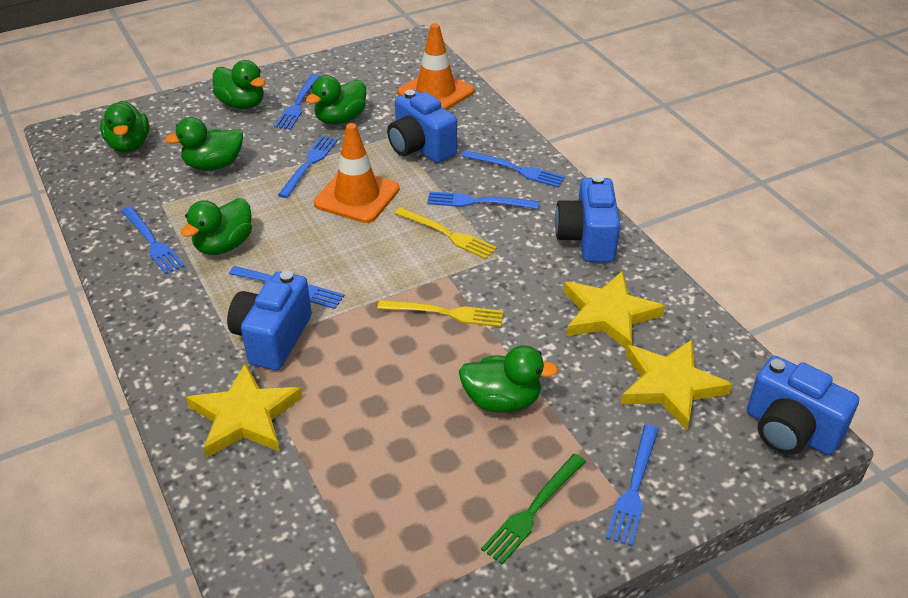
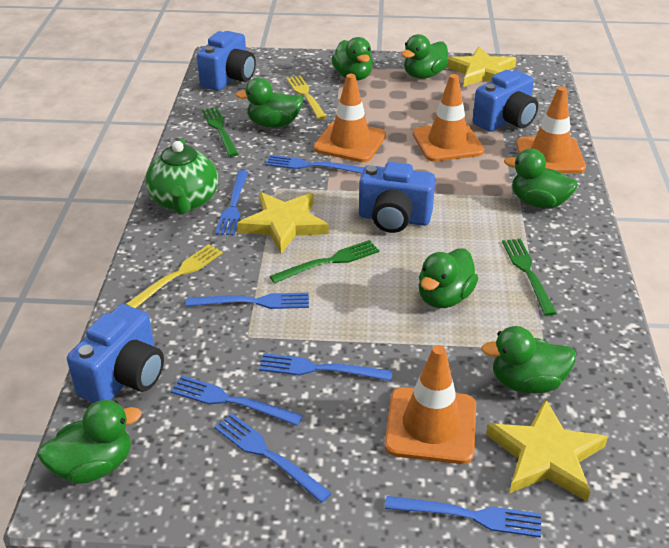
green duck: 6 -> 7
green fork: 1 -> 3
green teapot: 0 -> 1
orange traffic cone: 2 -> 4

